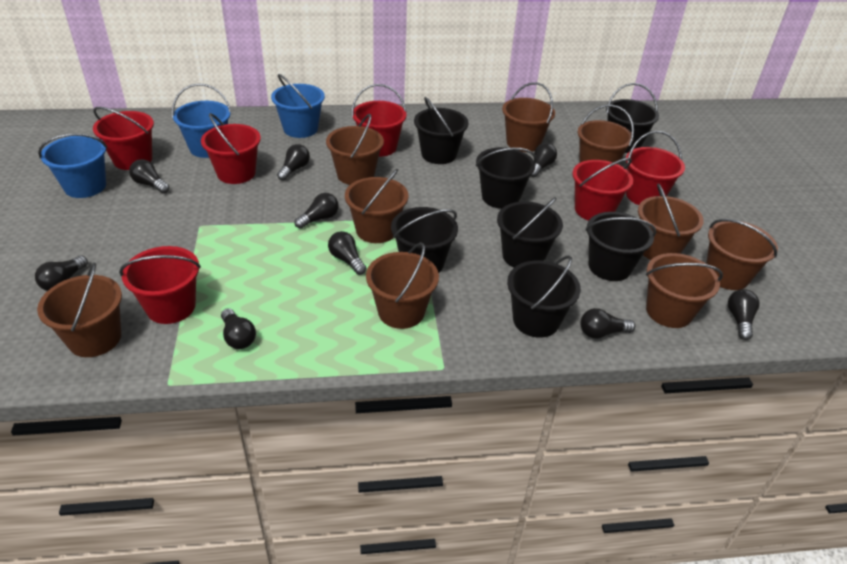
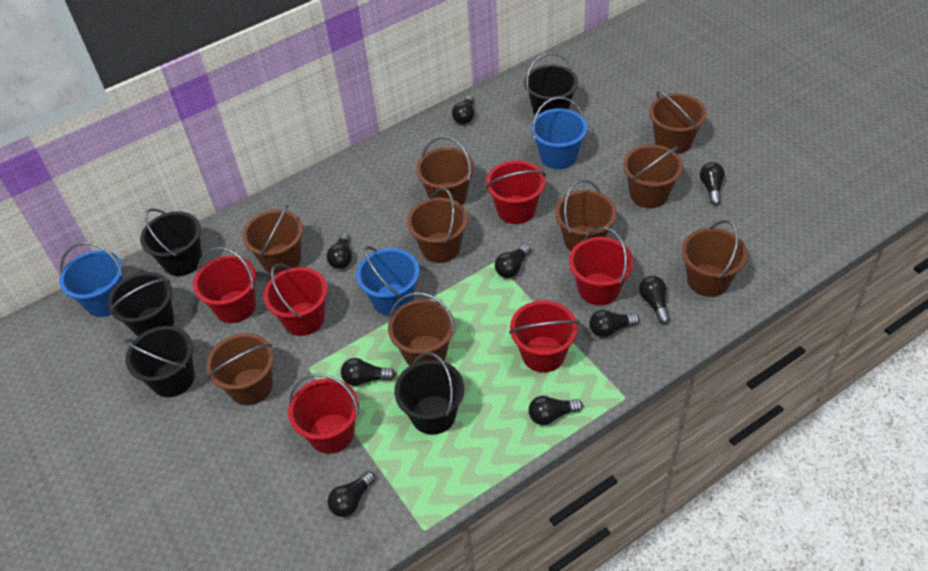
black bucket: 7 -> 5

